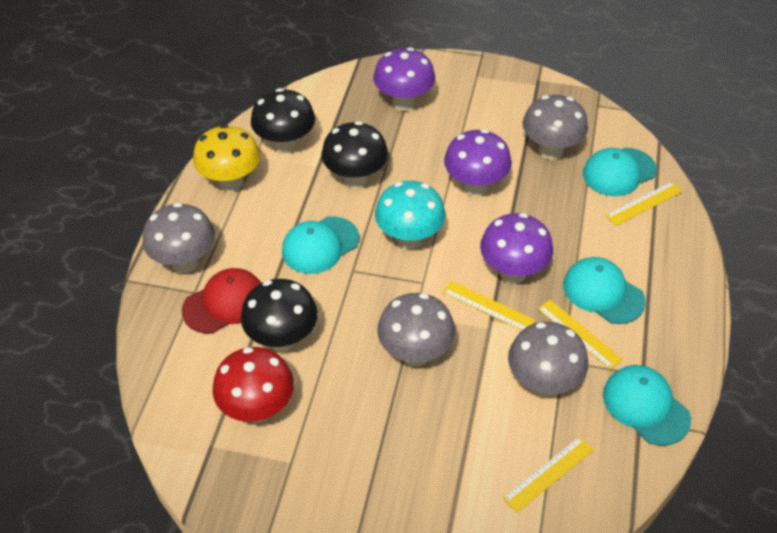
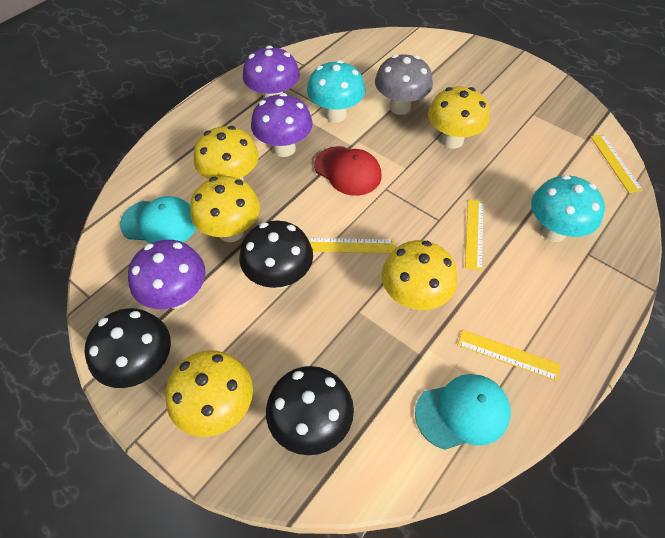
grey mushroom: 4 -> 1
red mushroom: 1 -> 0
turquoise cap: 4 -> 2
turquoise mushroom: 1 -> 2
yellow mushroom: 1 -> 5

